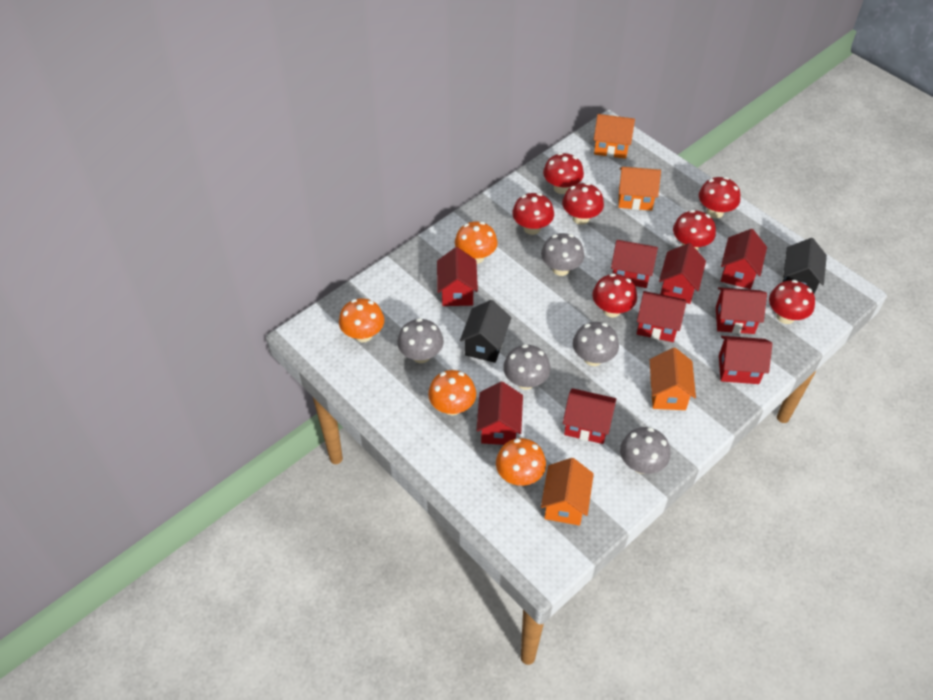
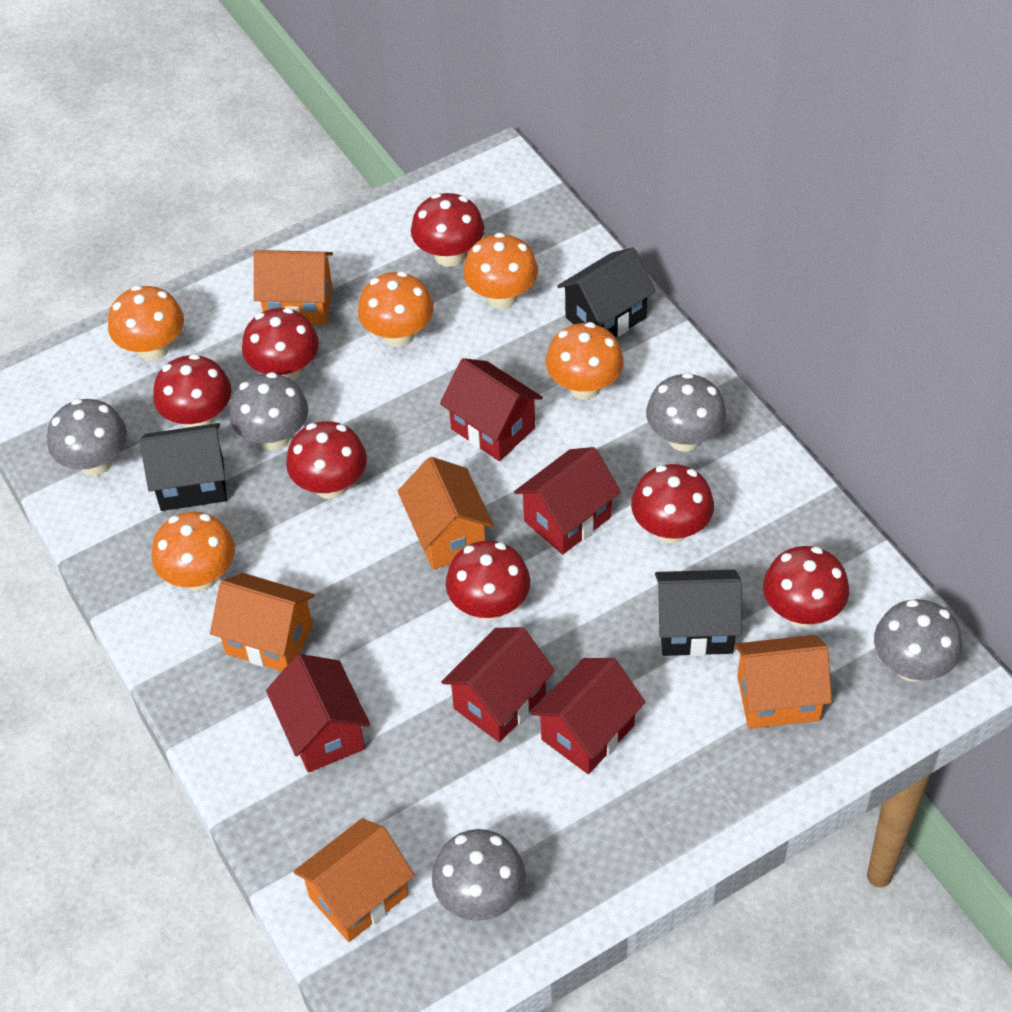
black house: 2 -> 3
orange house: 4 -> 5
orange mushroom: 4 -> 5
red house: 9 -> 5

